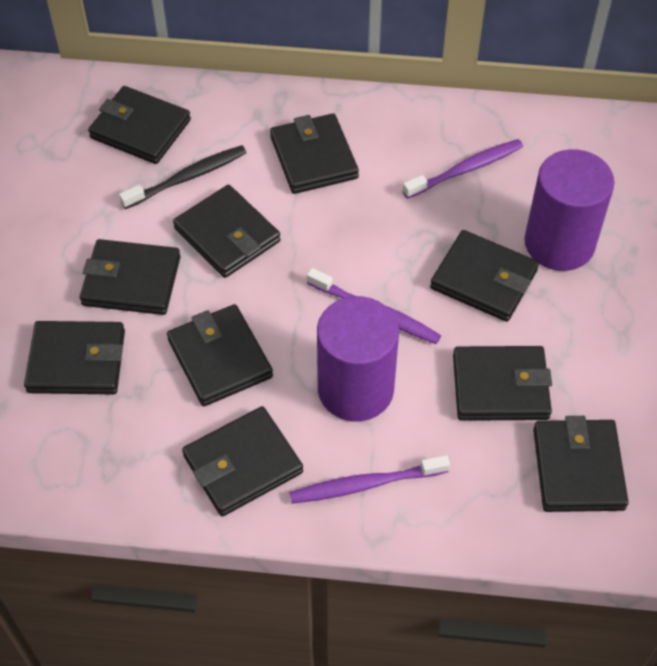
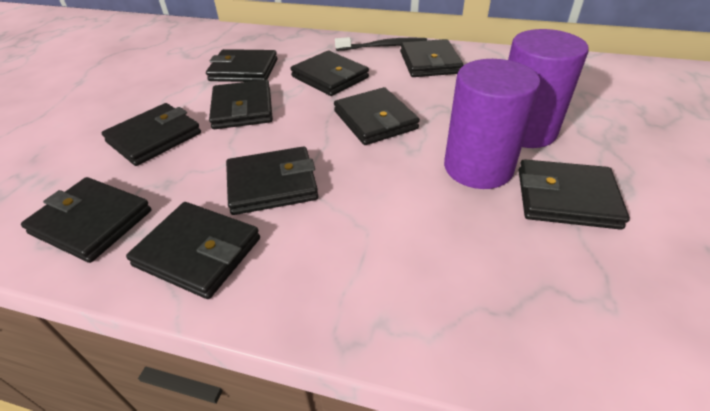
purple toothbrush: 3 -> 0

